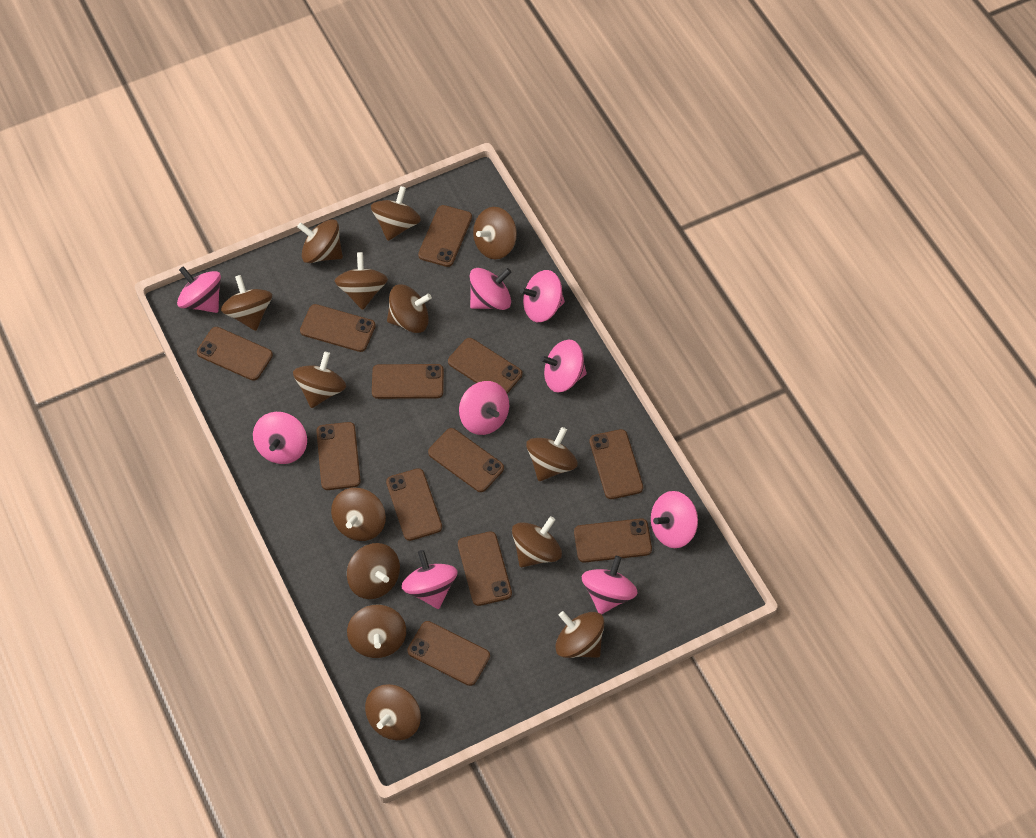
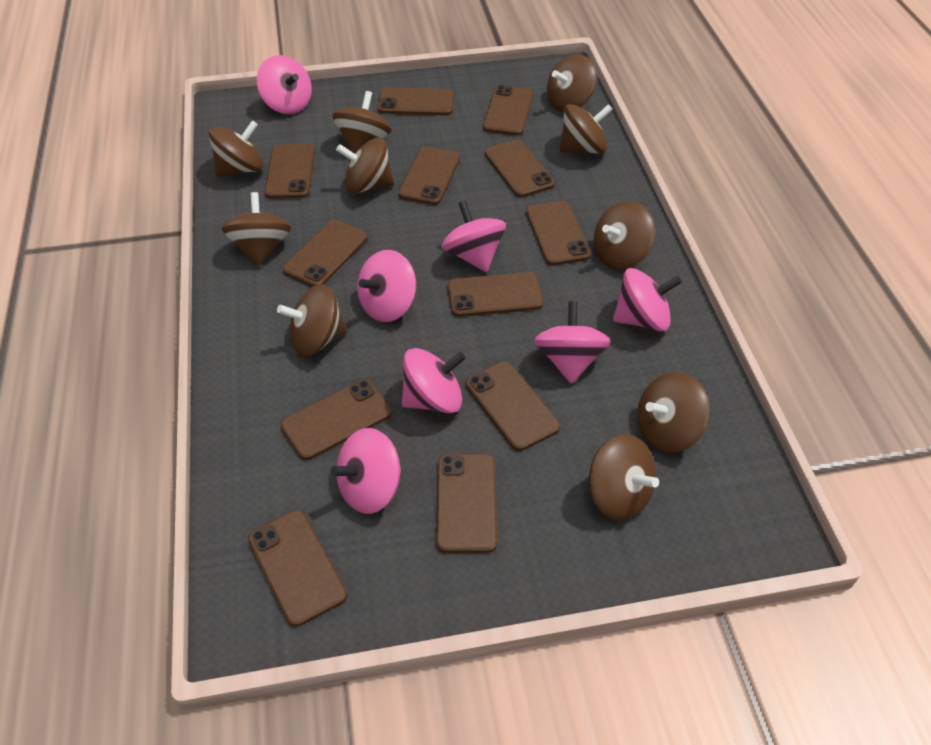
brown spinning top: 14 -> 10
pink spinning top: 9 -> 7

